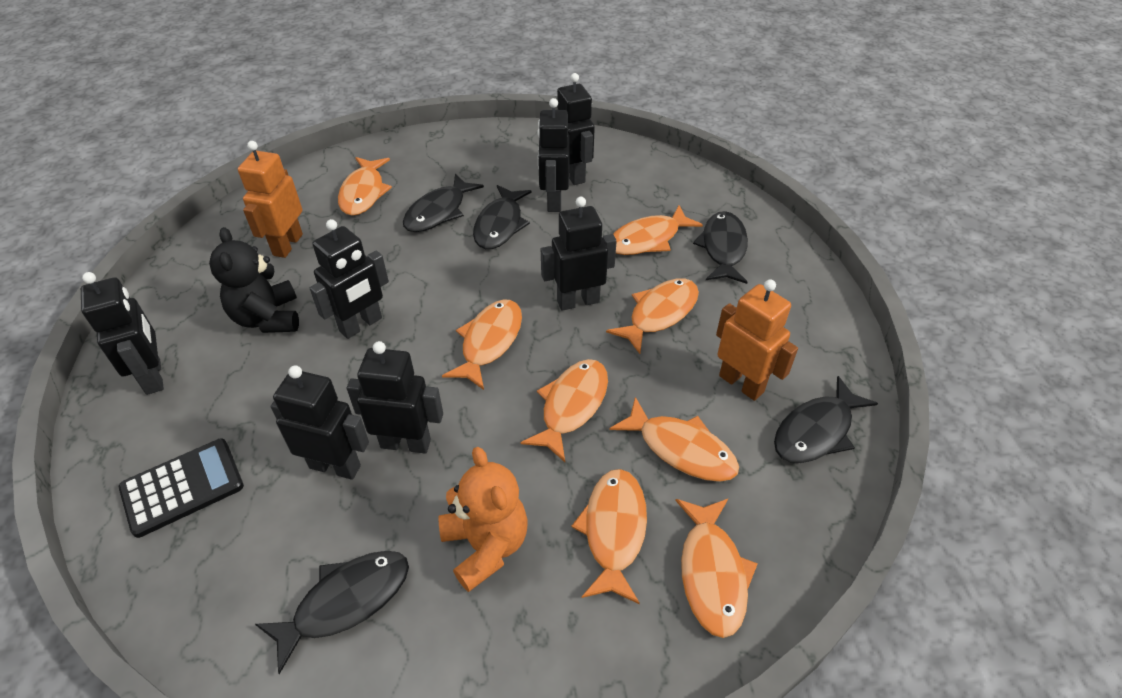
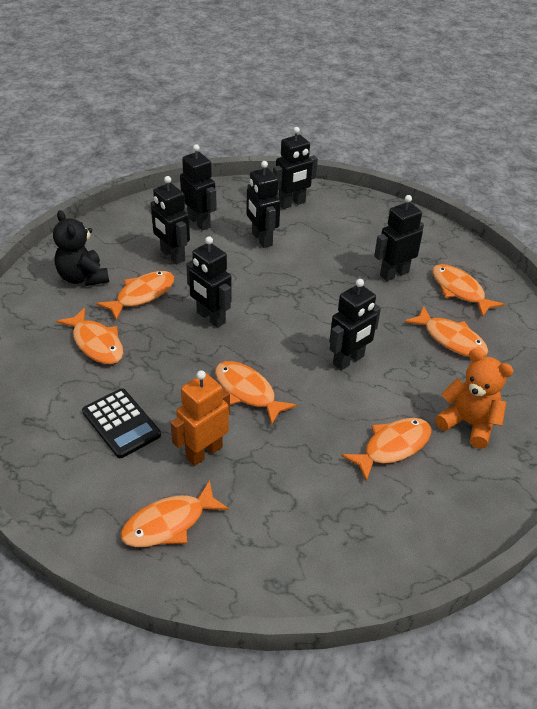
black fish: 5 -> 0
orange fish: 8 -> 7
orange robot: 2 -> 1

